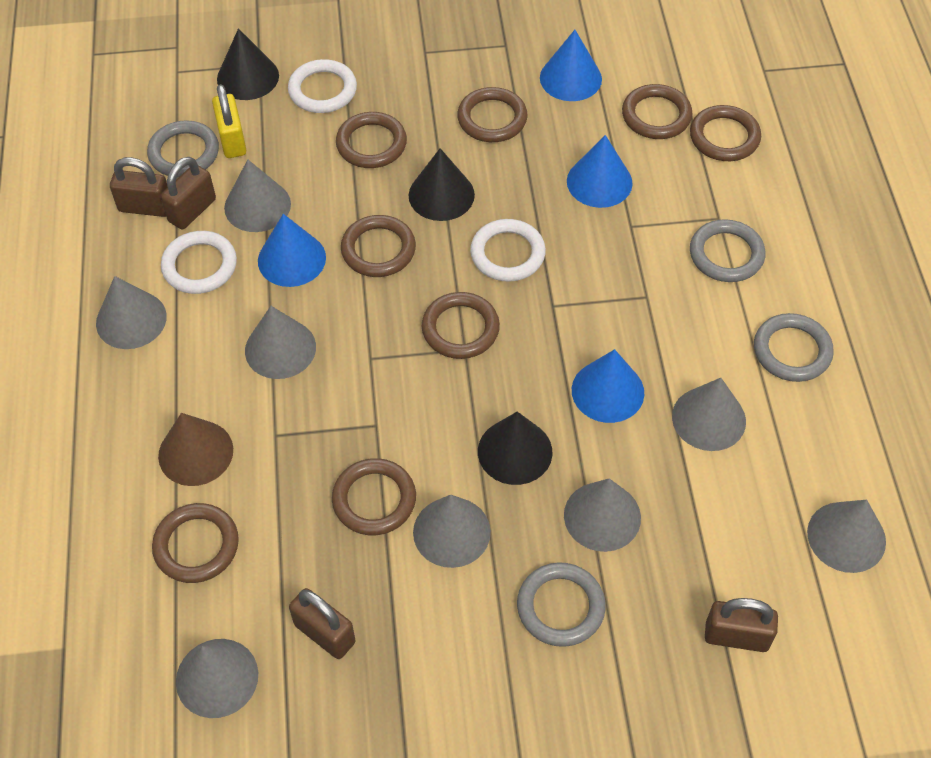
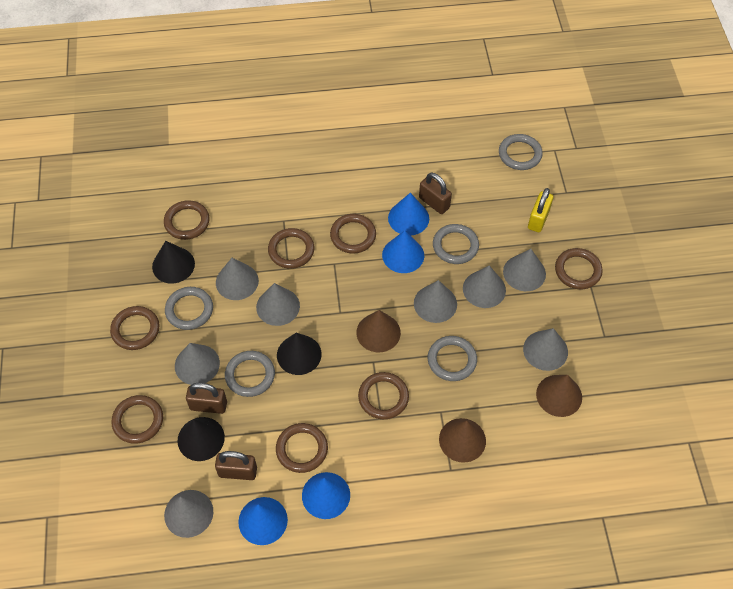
brown cone: 1 -> 3
brown padlock: 4 -> 3
grey ring: 4 -> 5
white ring: 3 -> 0

